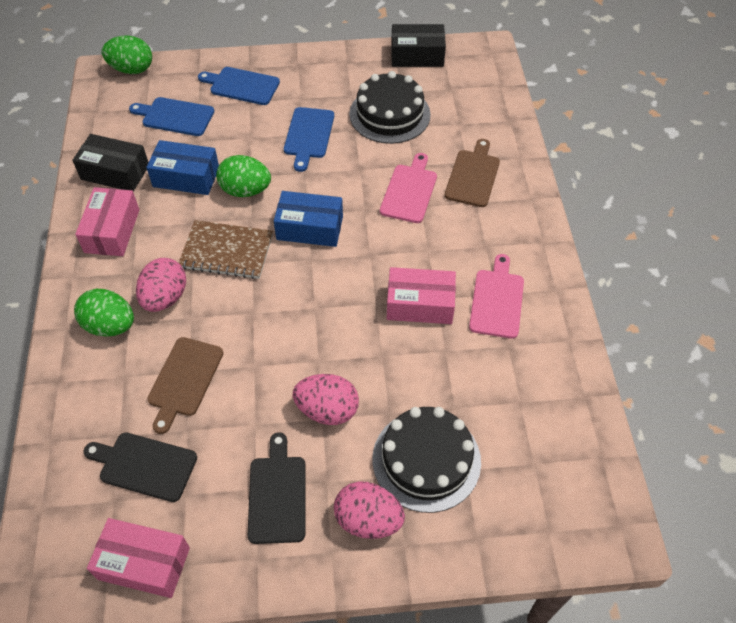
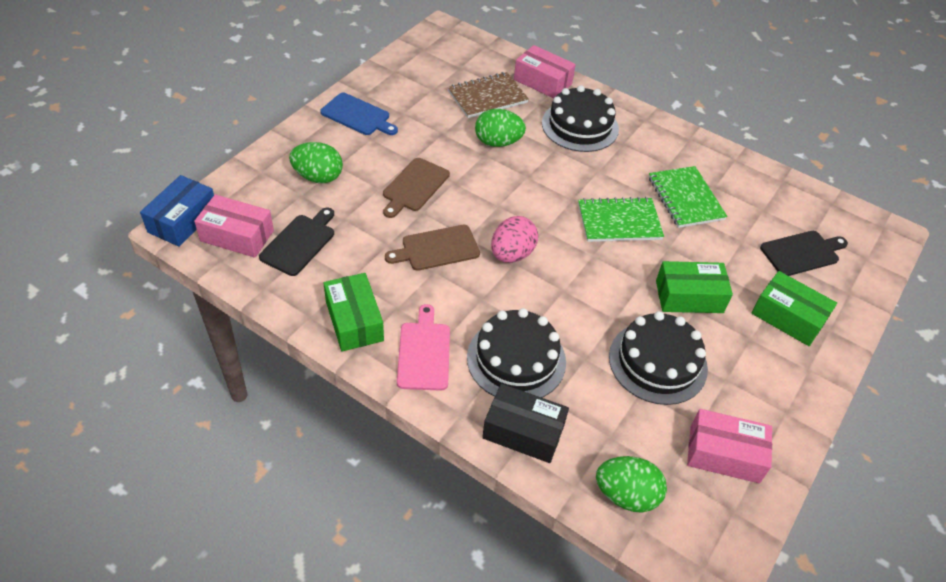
black box: 2 -> 1
black cake: 2 -> 3
blue box: 2 -> 1
blue cutting board: 3 -> 1
green box: 0 -> 3
green notebook: 0 -> 2
pink cutting board: 2 -> 1
pink egg: 3 -> 1

